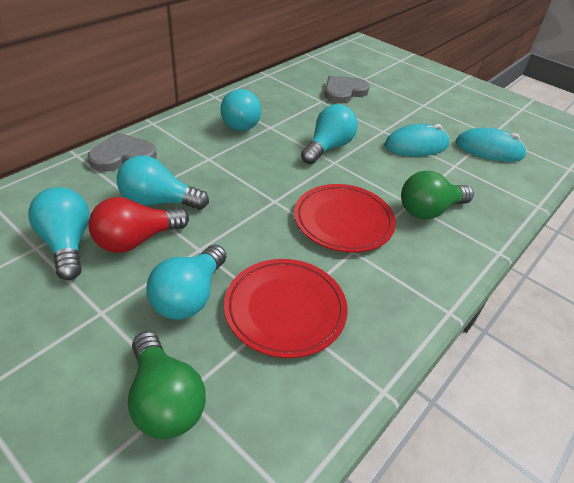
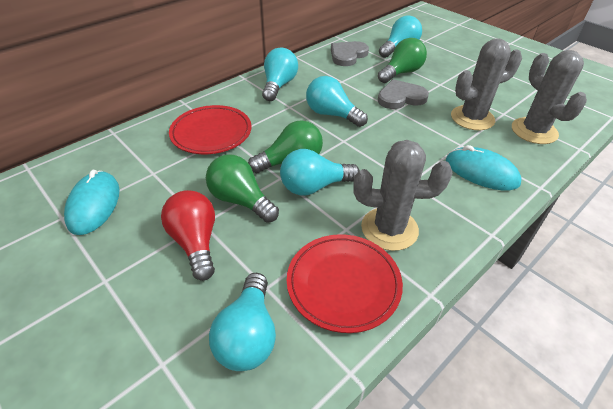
green light bulb: 2 -> 3
grey cactus: 0 -> 3

